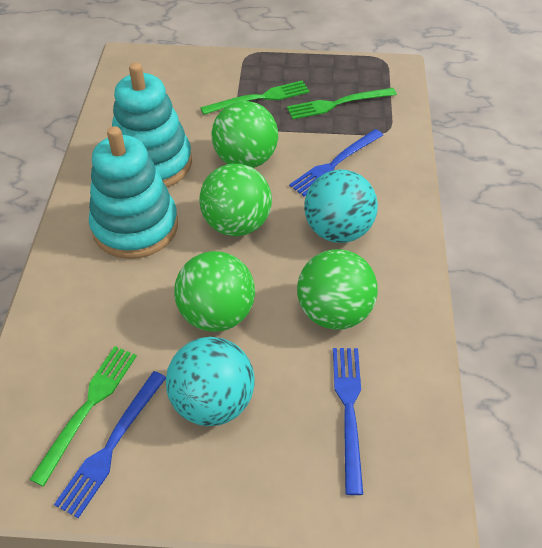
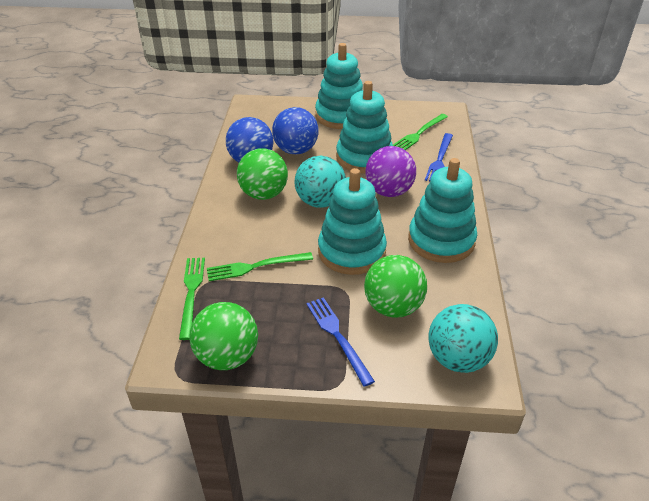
blue ball: 0 -> 2
blue fork: 3 -> 2
green ball: 4 -> 3
purple ball: 0 -> 1
turquoise stacking toy: 2 -> 4

